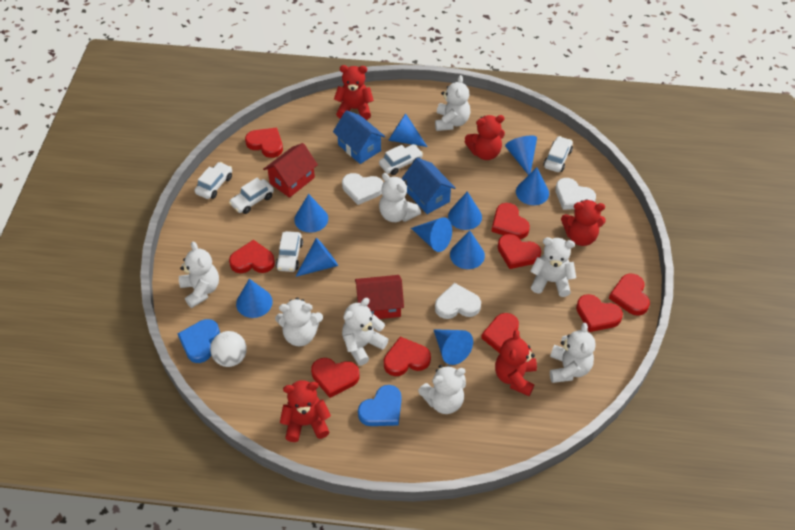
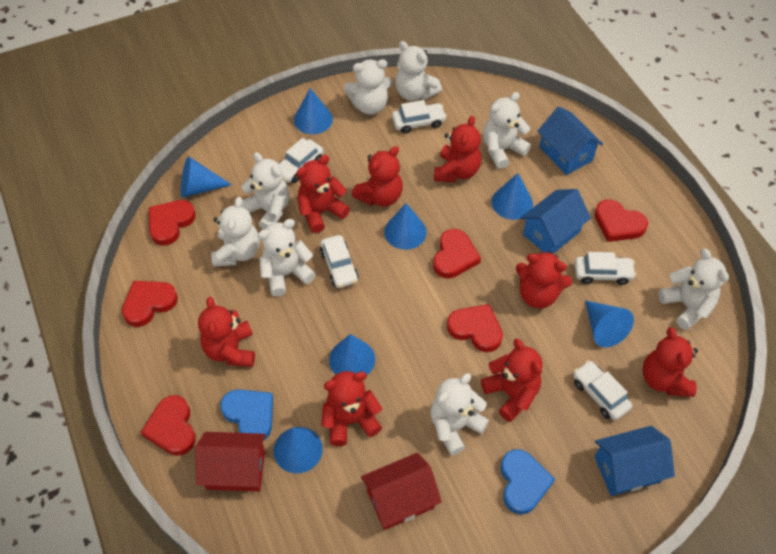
blue cone: 10 -> 7
blue house: 2 -> 3
red heart: 9 -> 6
red teddy bear: 5 -> 8
white ball: 1 -> 0
white heart: 3 -> 0

